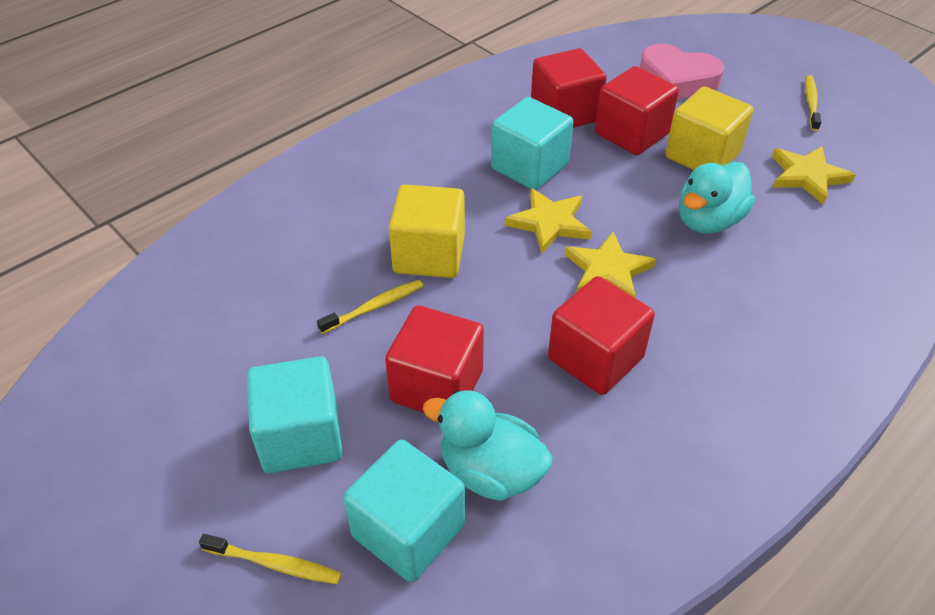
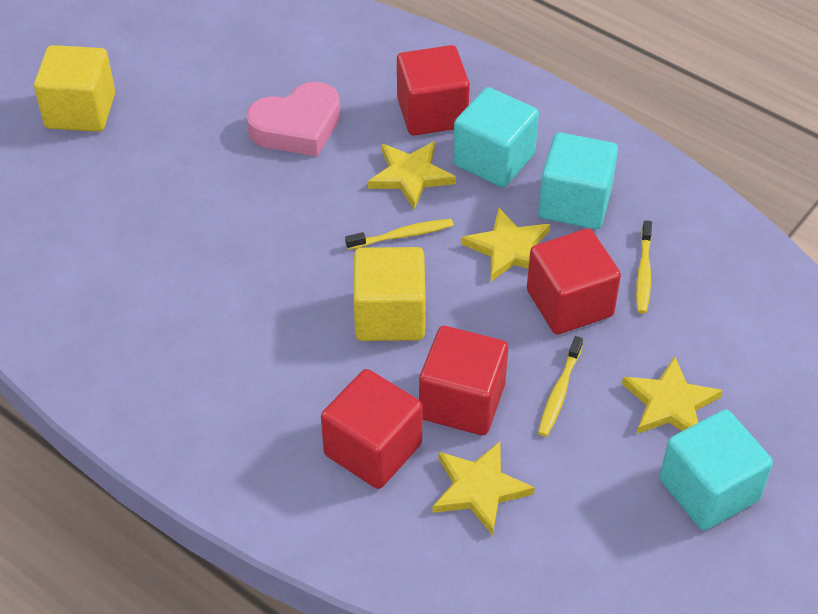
turquoise duck: 2 -> 0
yellow star: 3 -> 4

